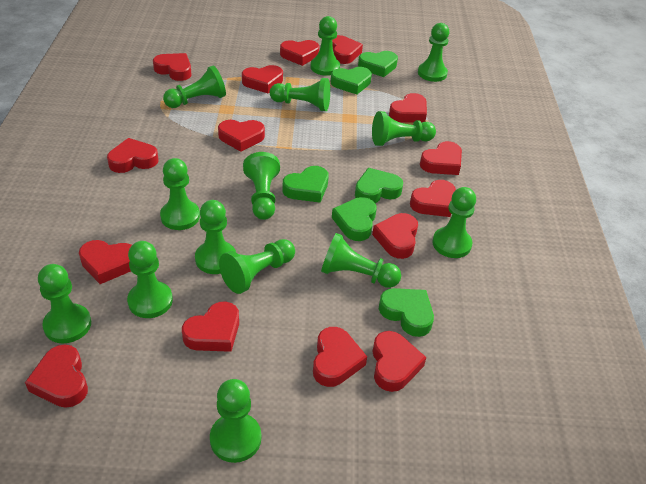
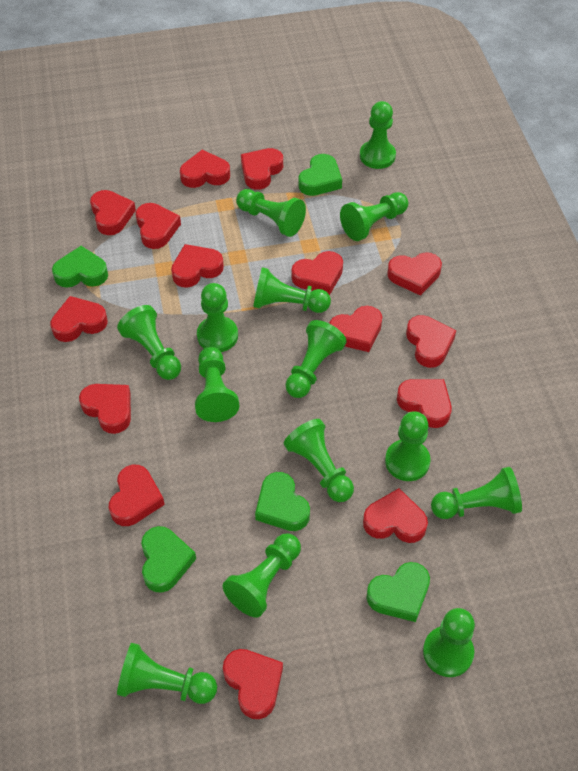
green heart: 6 -> 5

